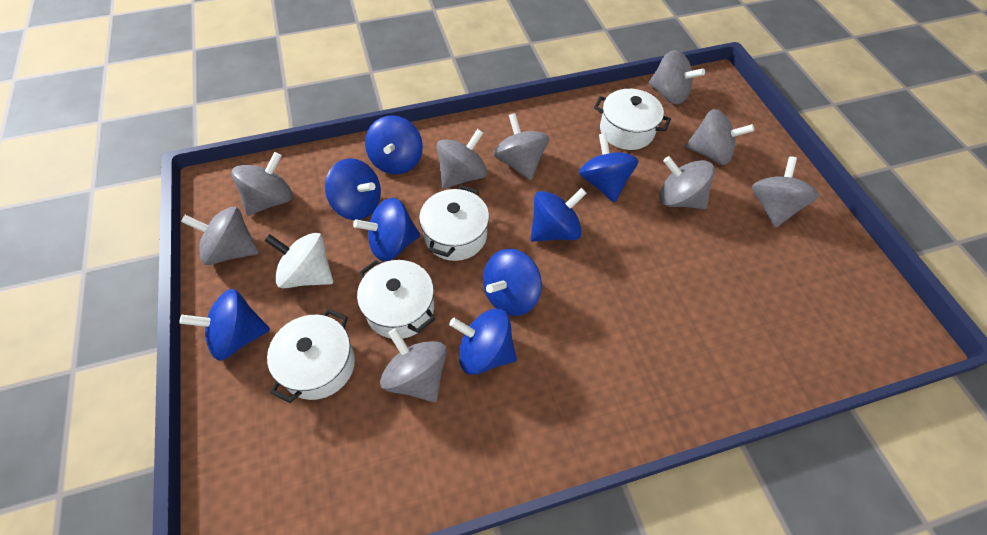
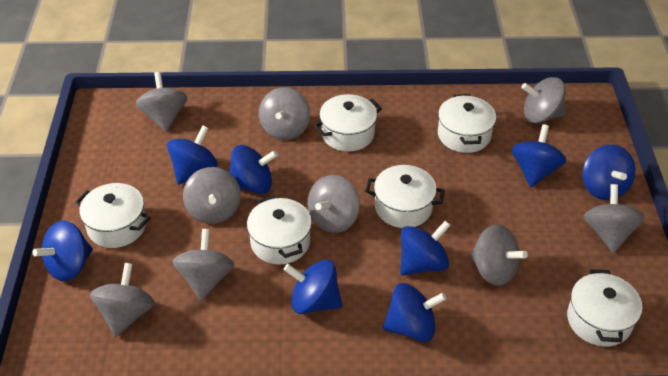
white pot: 4 -> 6
white spinning top: 1 -> 0

